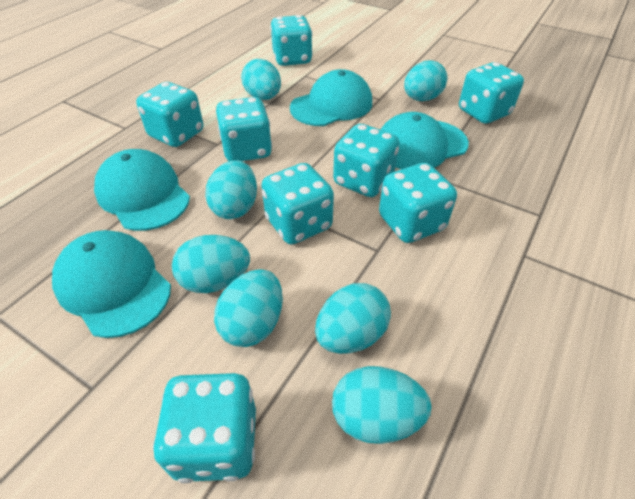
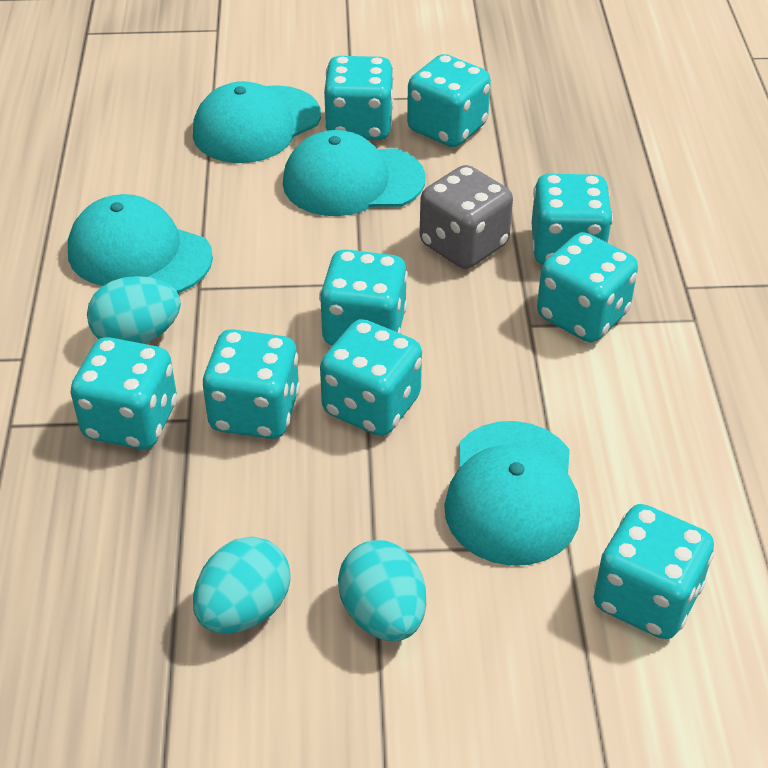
grey dice: 0 -> 1
turquoise dice: 8 -> 9
turquoise egg: 7 -> 3

